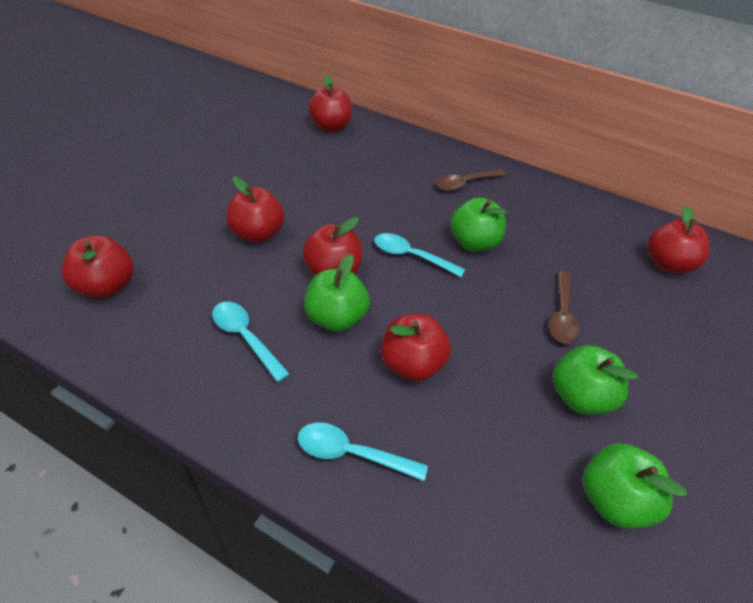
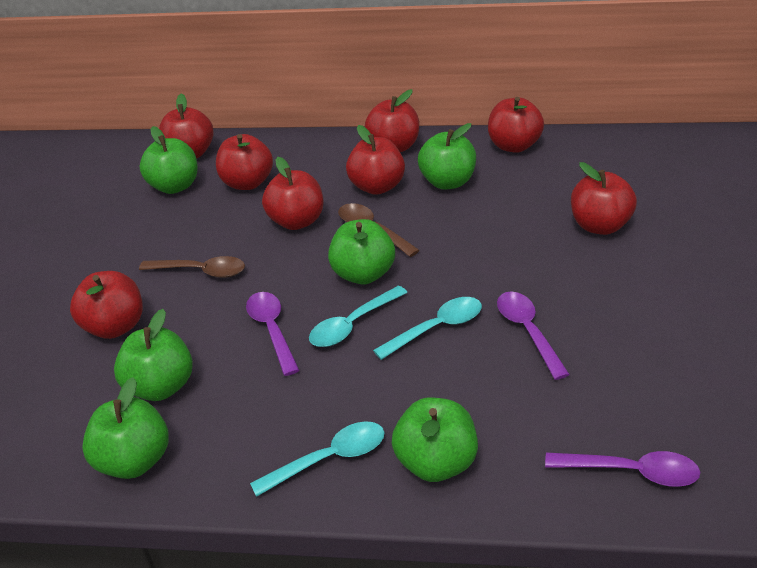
green apple: 4 -> 6
purple spoon: 0 -> 3
red apple: 6 -> 8

